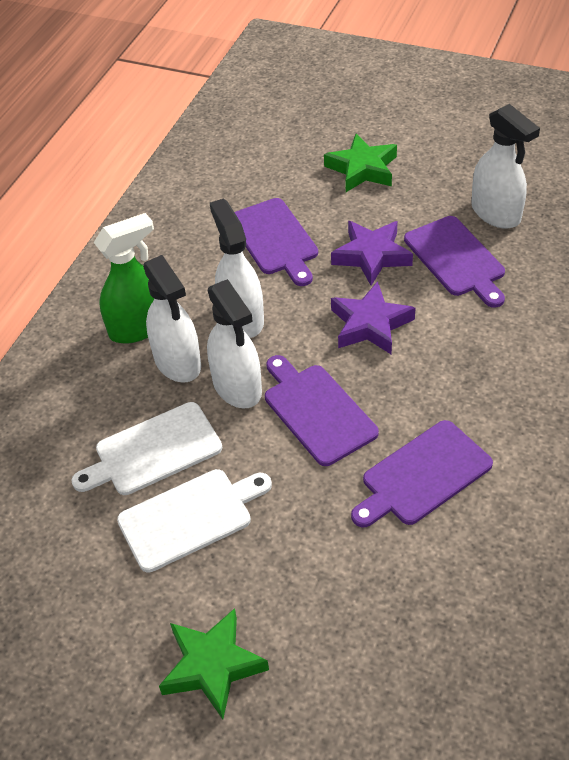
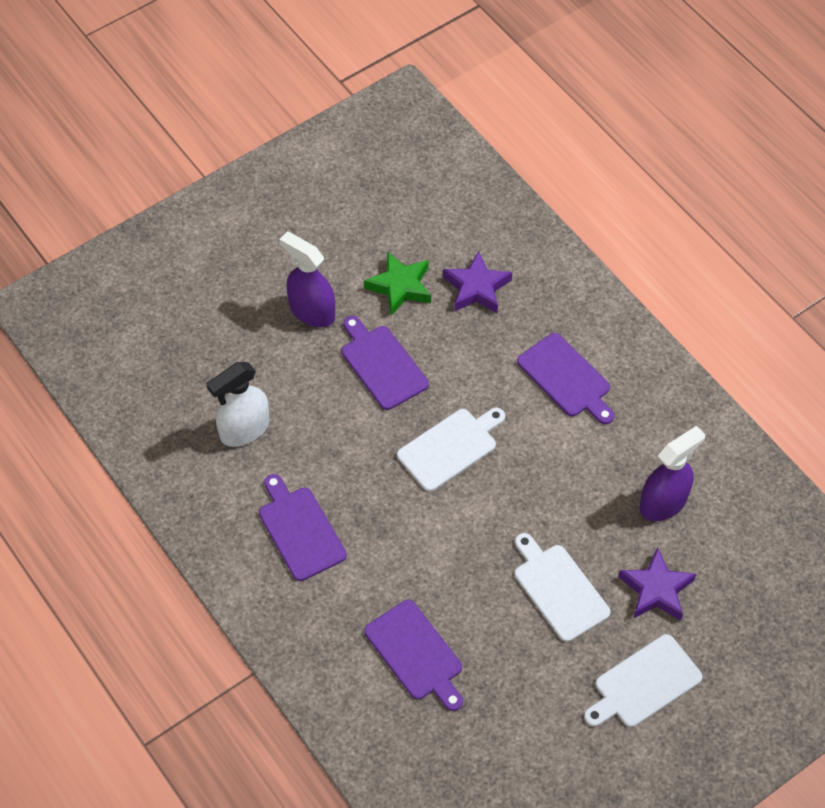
green spray bottle: 1 -> 0
green star: 2 -> 1
purple spray bottle: 0 -> 2
white cutting board: 2 -> 3
white spray bottle: 4 -> 1

